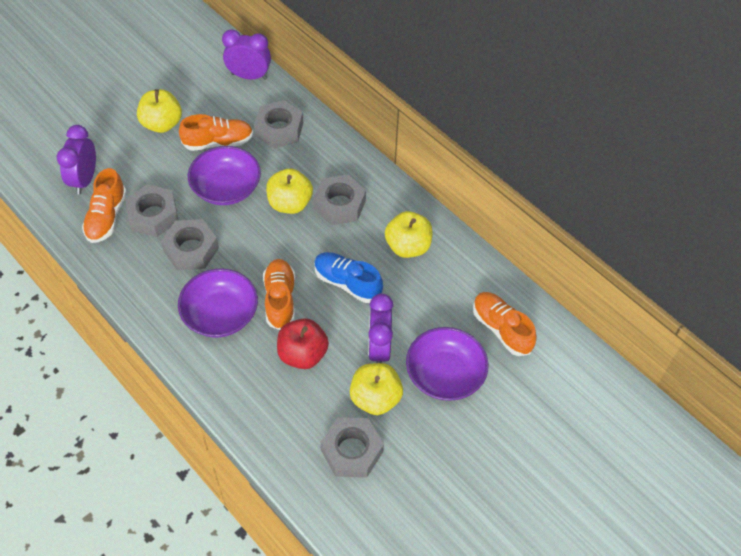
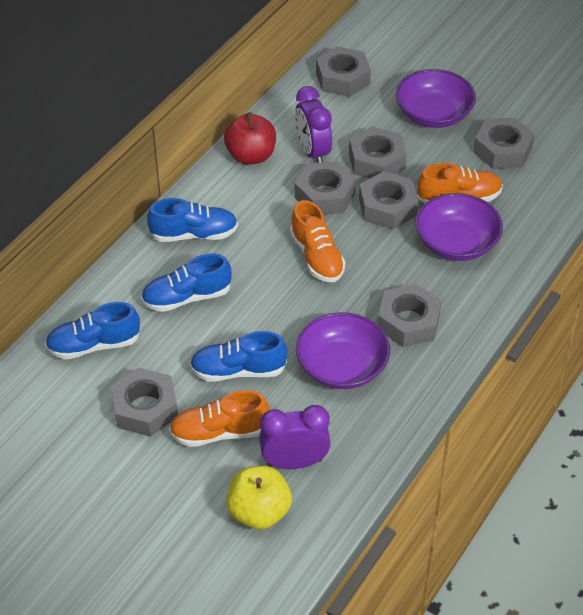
blue shoe: 1 -> 4
grey nut: 5 -> 7
orange shoe: 4 -> 3
purple clock: 3 -> 2
yellow apple: 4 -> 1

